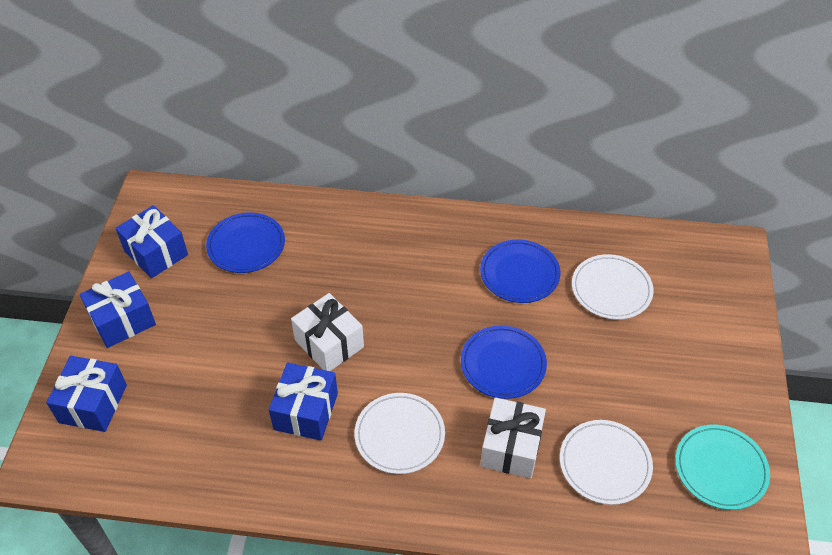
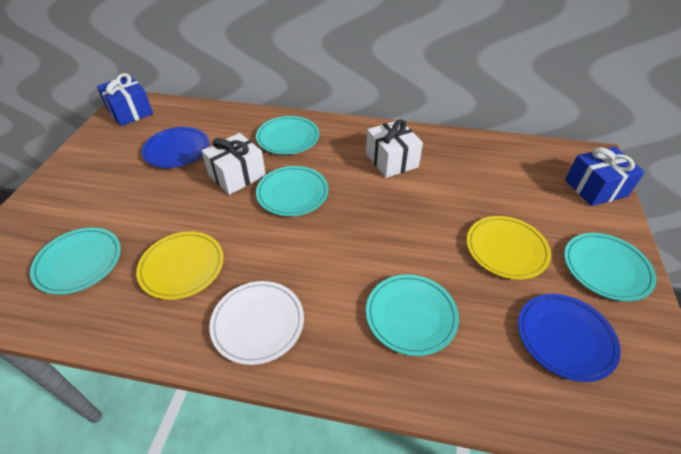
blue gift: 4 -> 2
blue plate: 3 -> 2
turquoise plate: 1 -> 5
white plate: 3 -> 1
yellow plate: 0 -> 2

